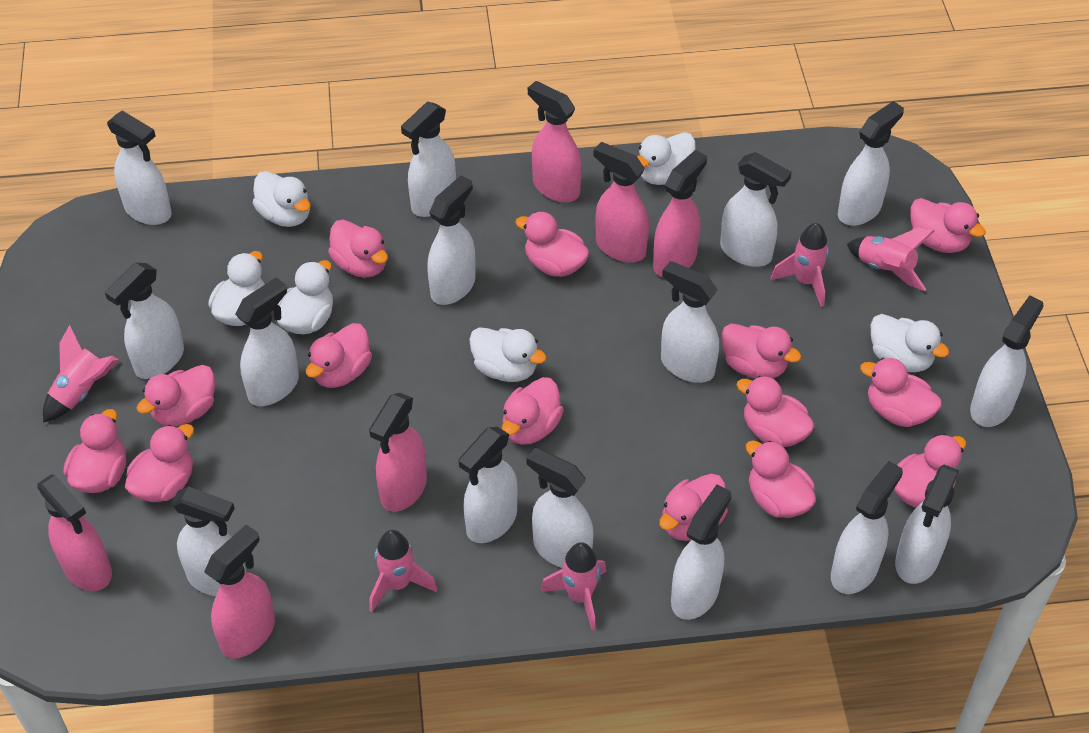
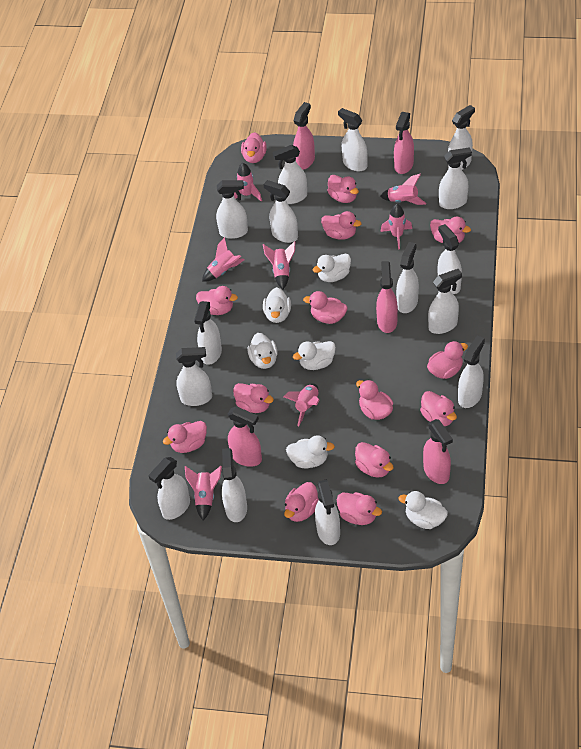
pink rocket: 5 -> 7
pink spray bottle: 6 -> 5

